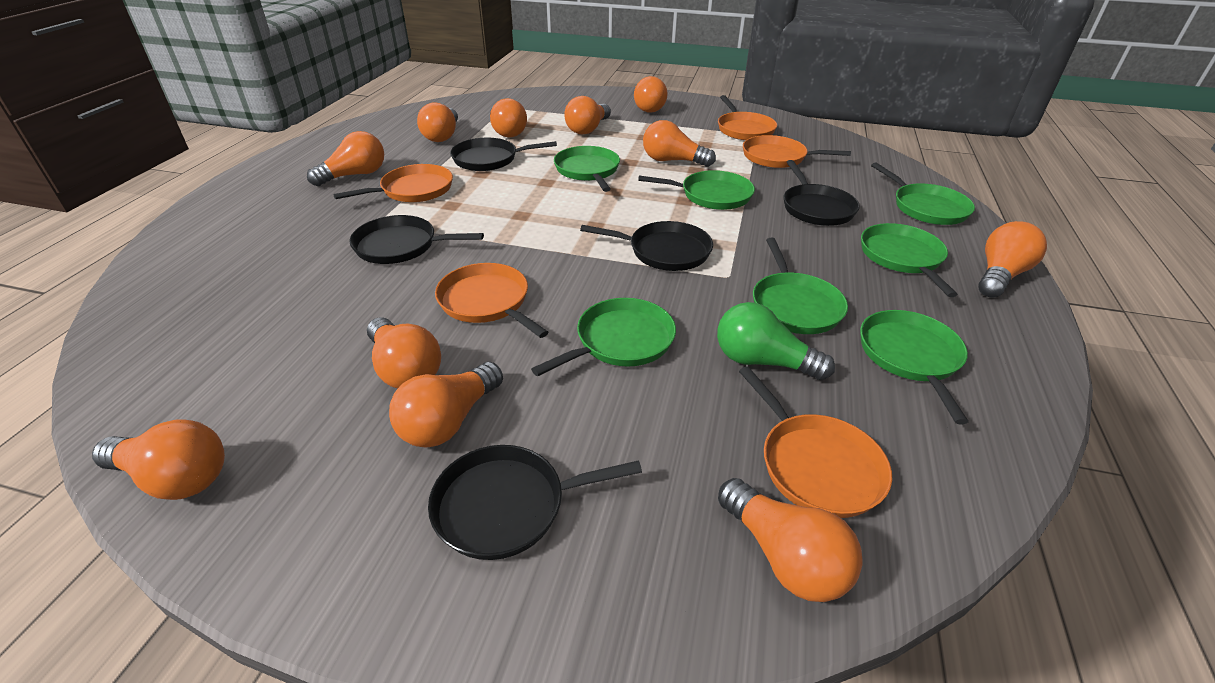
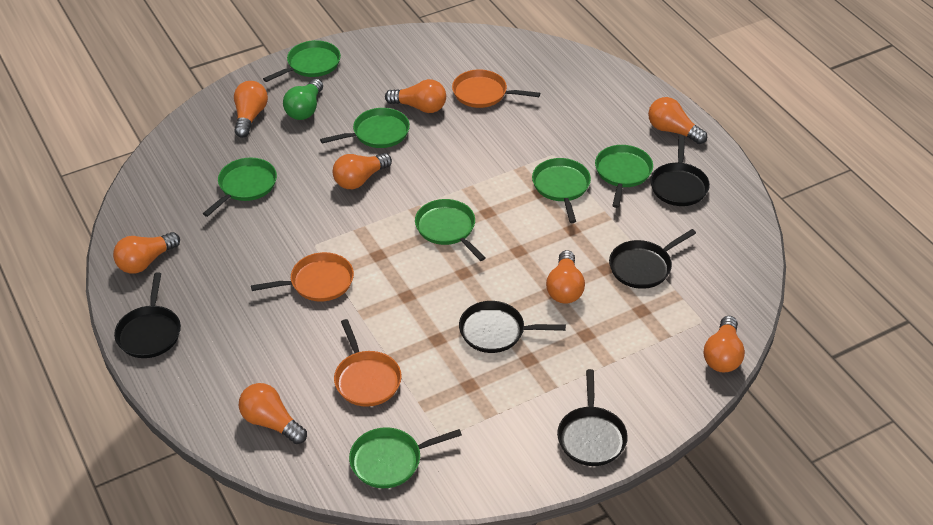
orange light bulb: 11 -> 8
orange pan: 5 -> 3

